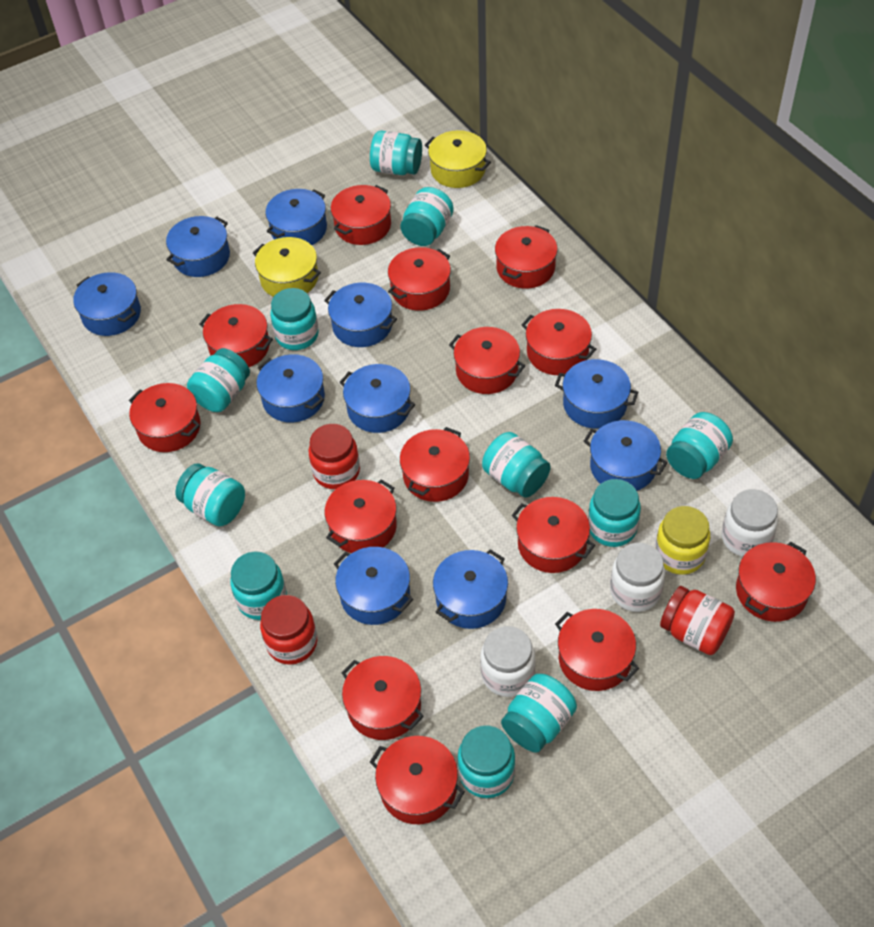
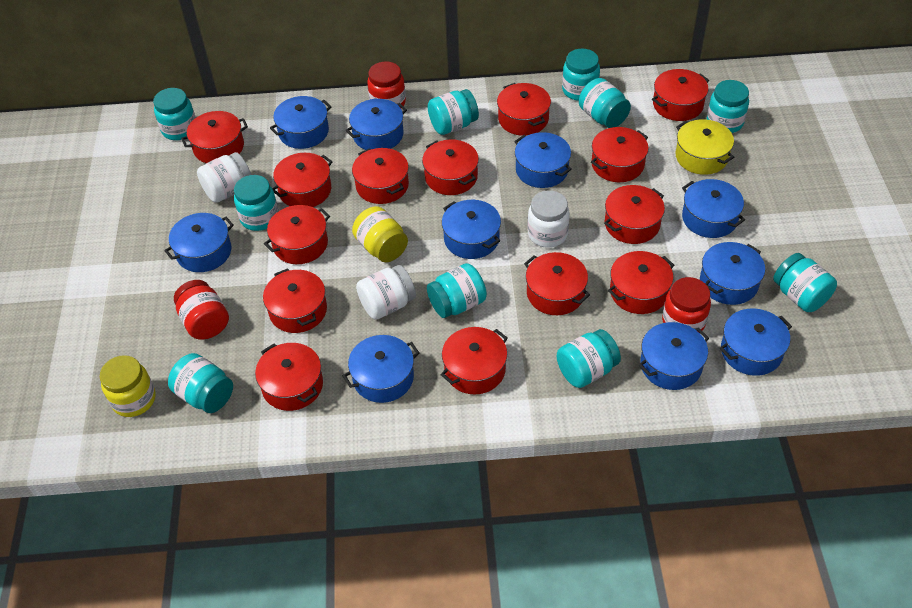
turquoise jar: 11 -> 10
yellow jar: 1 -> 2
yellow pot: 2 -> 1

